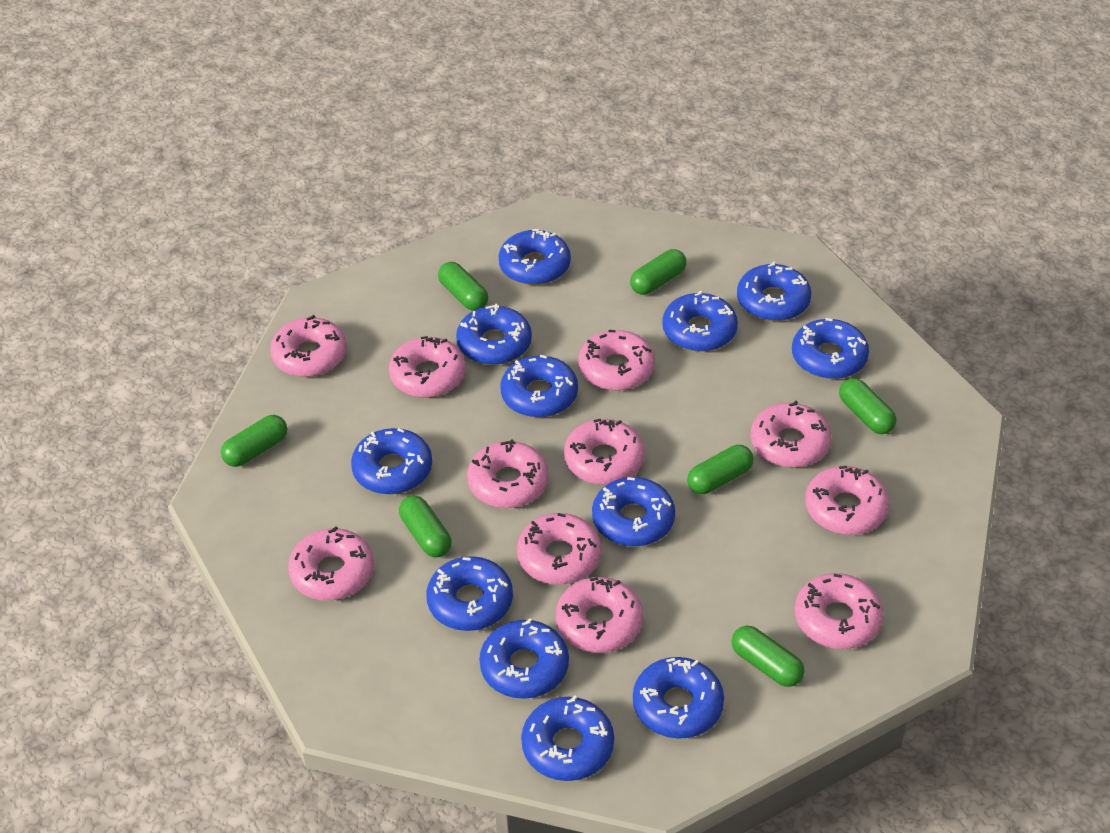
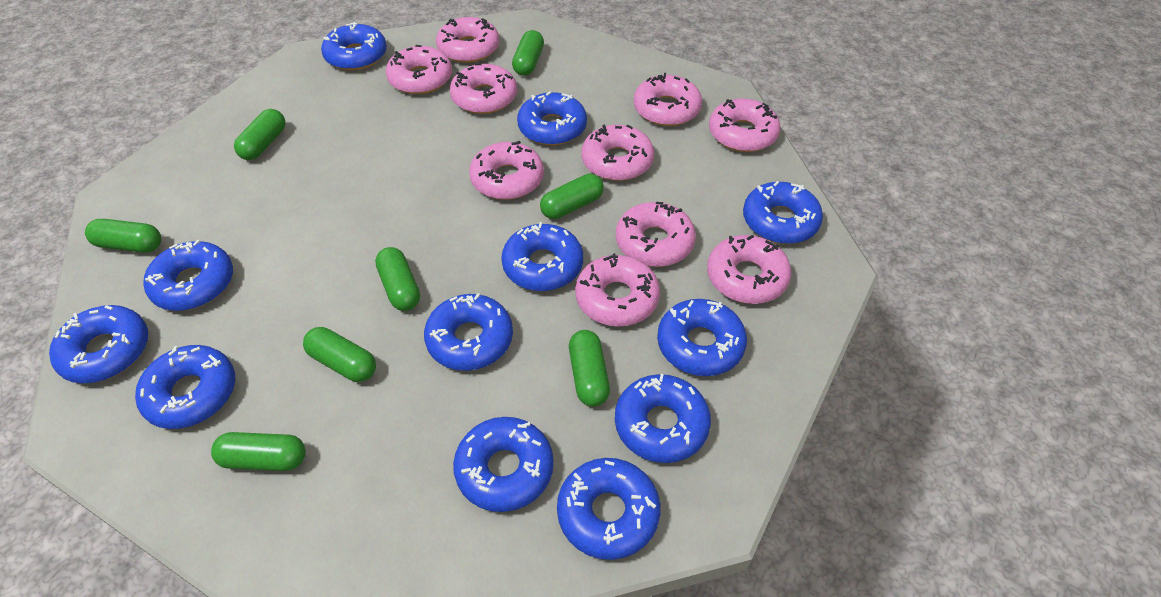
green capsule: 7 -> 8
pink donut: 11 -> 10

